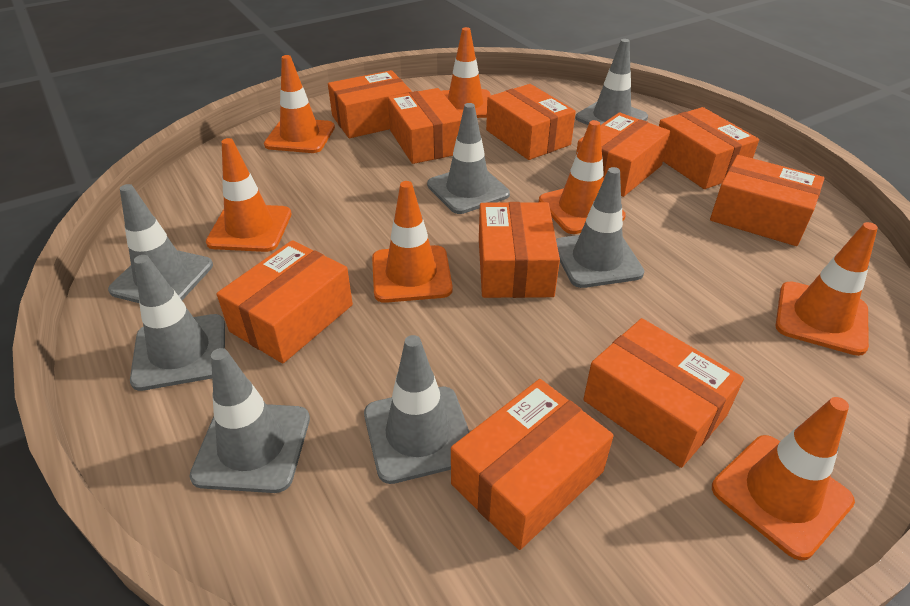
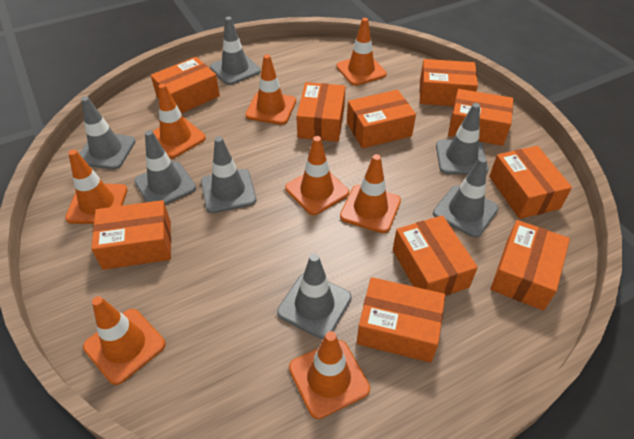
orange traffic cone: 7 -> 8

